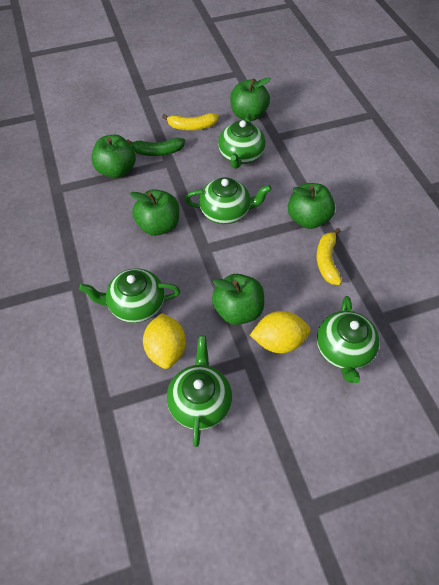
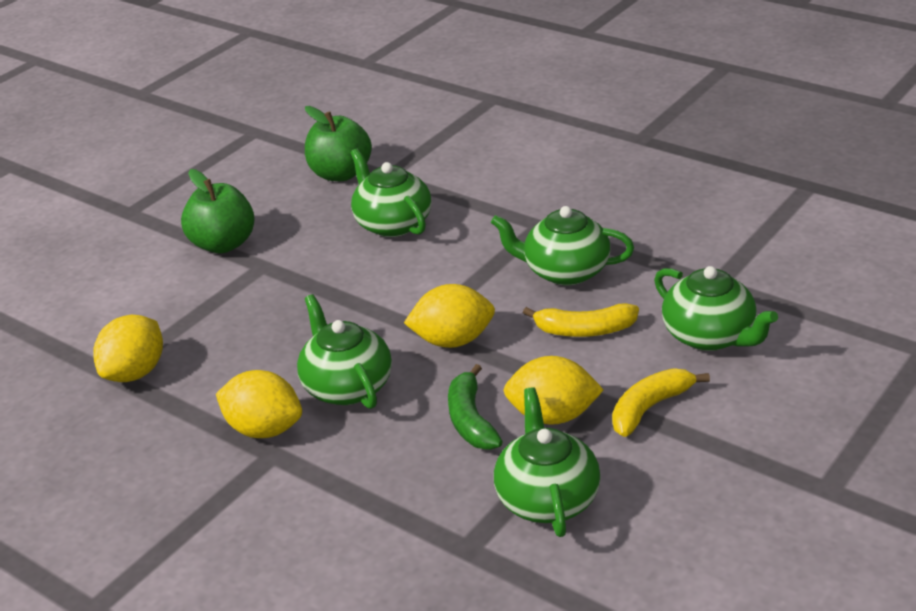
green apple: 5 -> 2
yellow lemon: 2 -> 4

